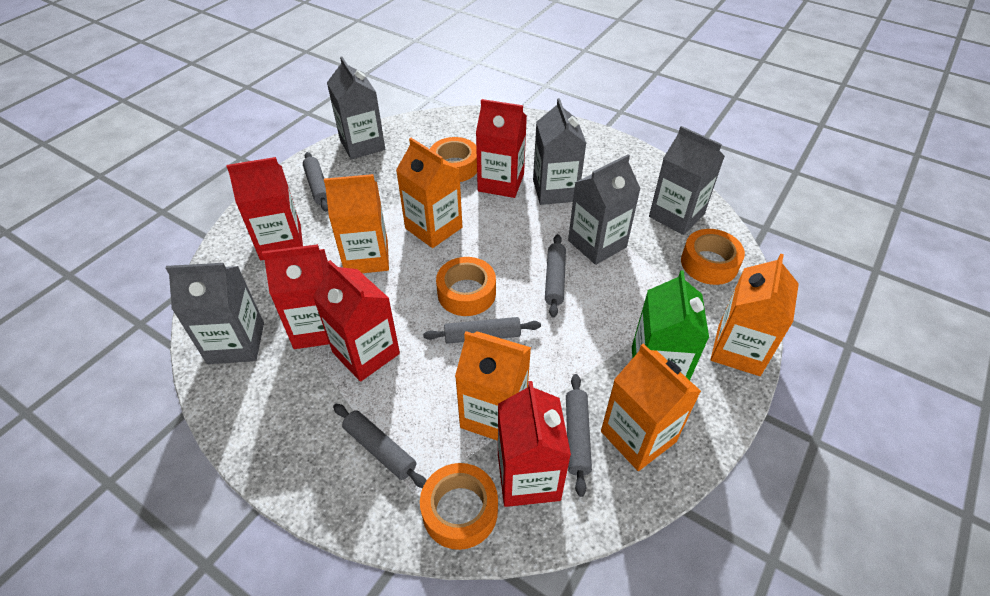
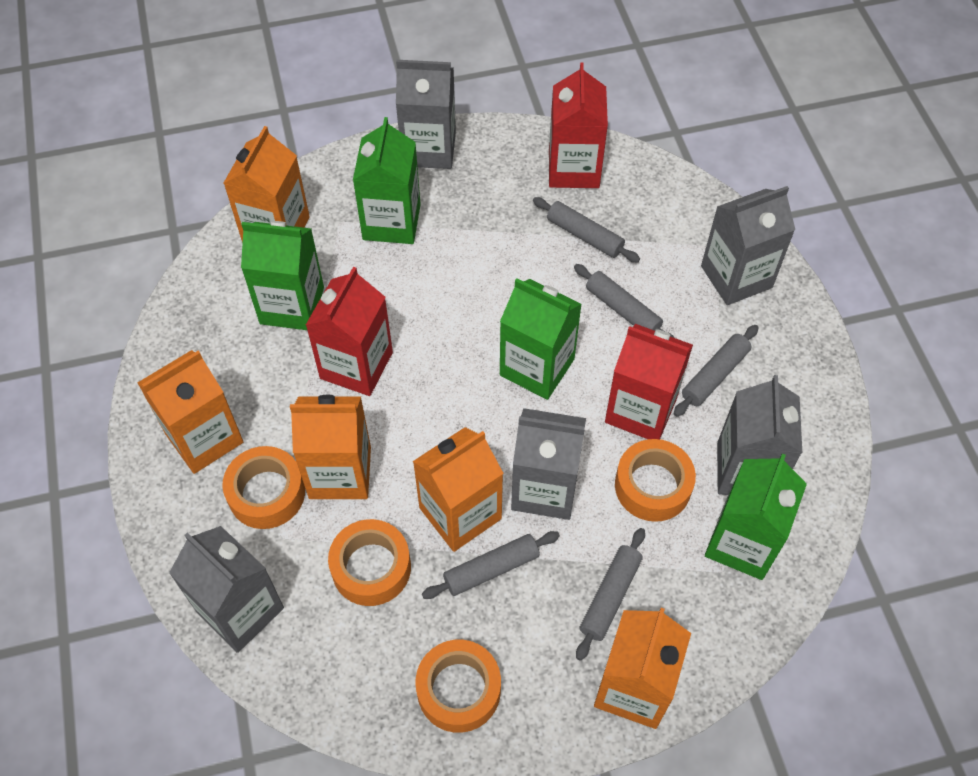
green carton: 1 -> 4
red carton: 5 -> 3

